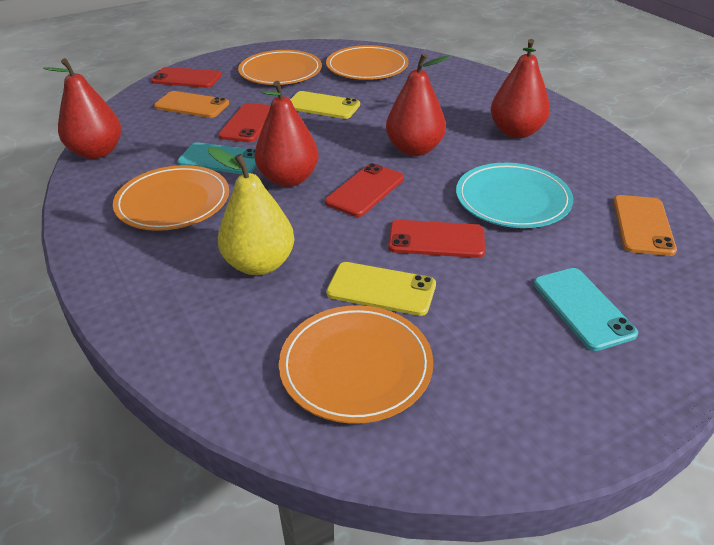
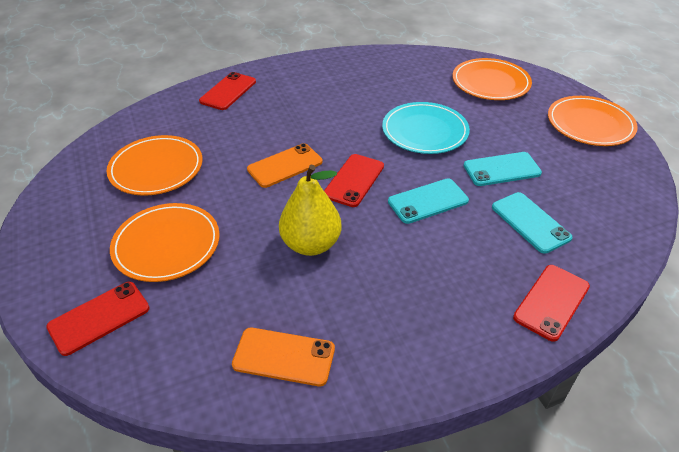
red pear: 4 -> 0
turquoise phone: 2 -> 3
yellow phone: 2 -> 0

